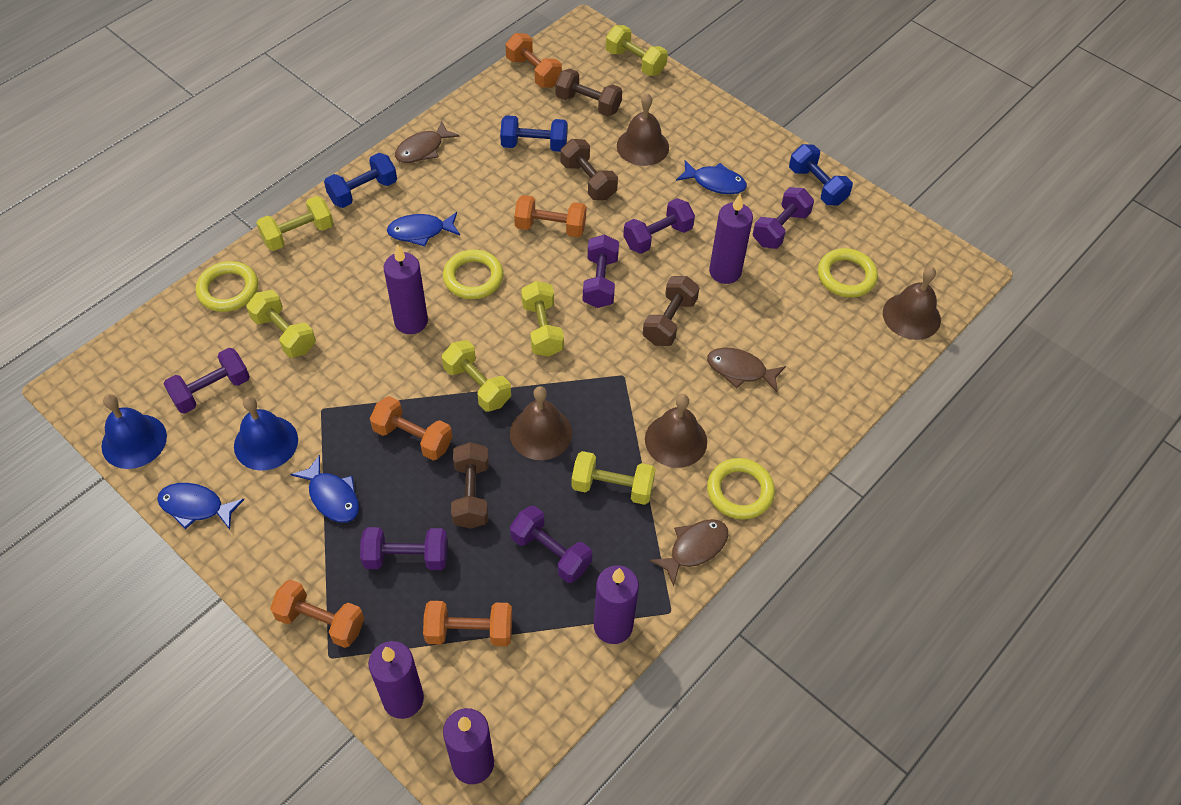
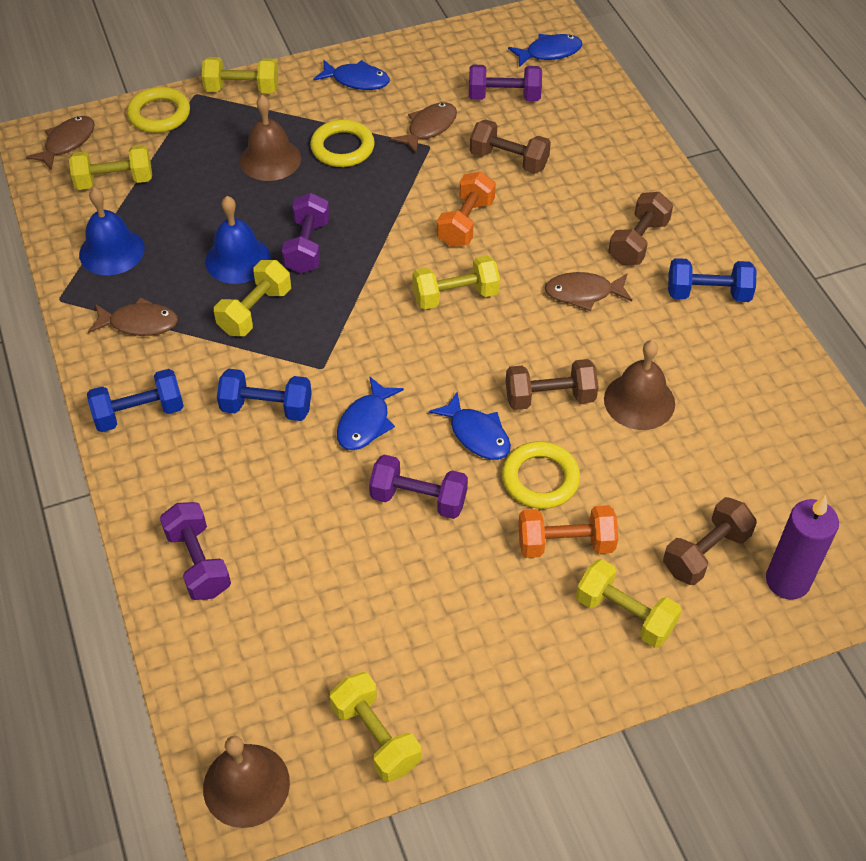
brown bell: 4 -> 3
brown fish: 3 -> 4
orange dumbbell: 5 -> 2
purple candle: 5 -> 1
purple dumbbell: 6 -> 4
yellow ring: 4 -> 3

